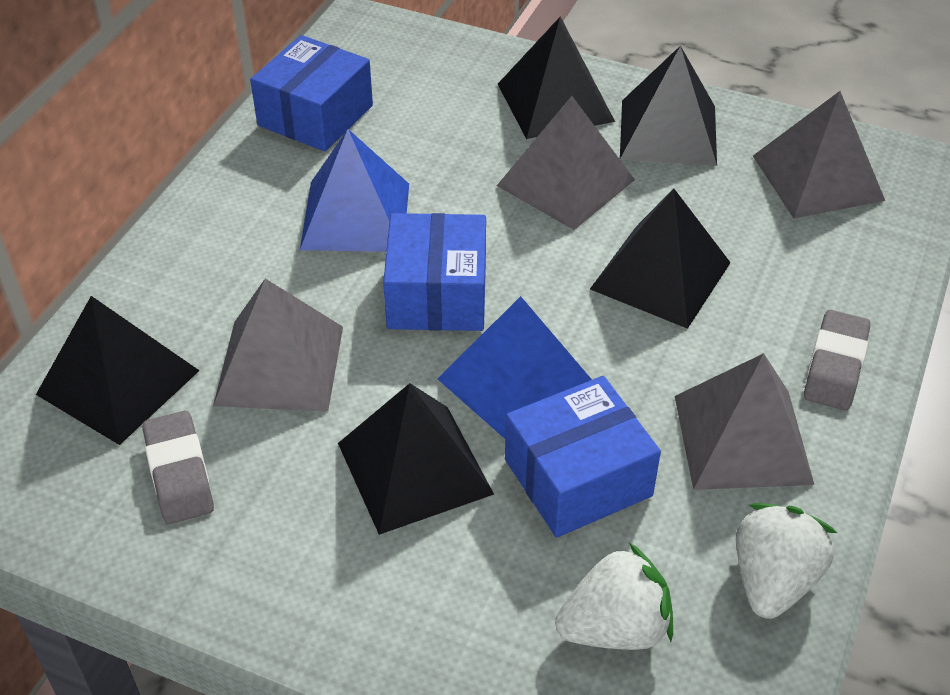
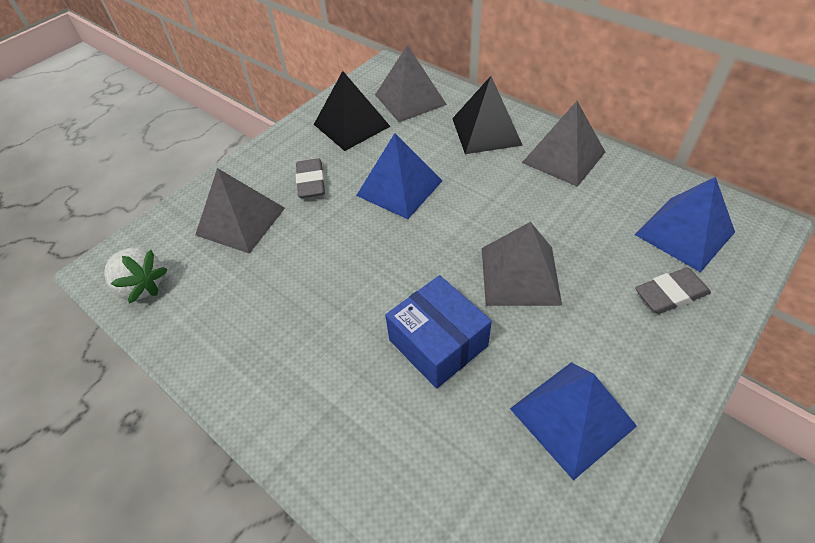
black pyramid: 5 -> 2
blue box: 3 -> 1
blue pyramid: 2 -> 3
white strawberry: 2 -> 1

